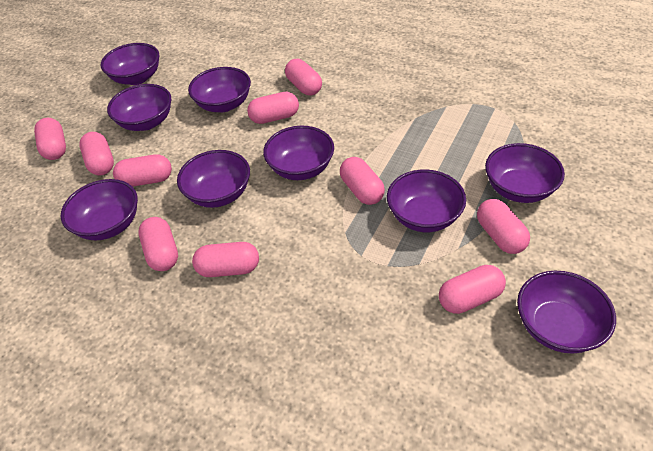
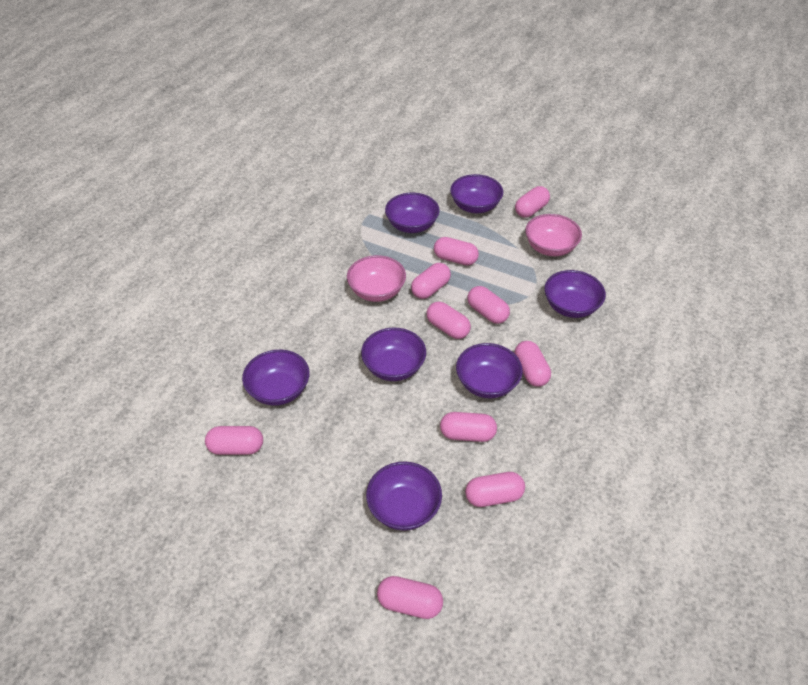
pink bowl: 0 -> 2
purple bowl: 9 -> 7

